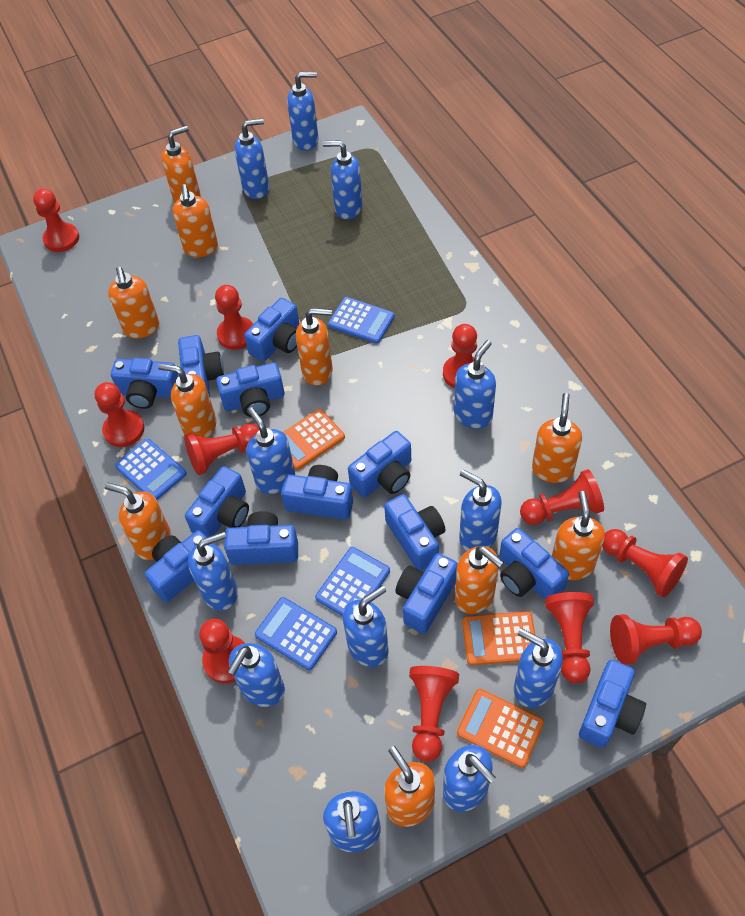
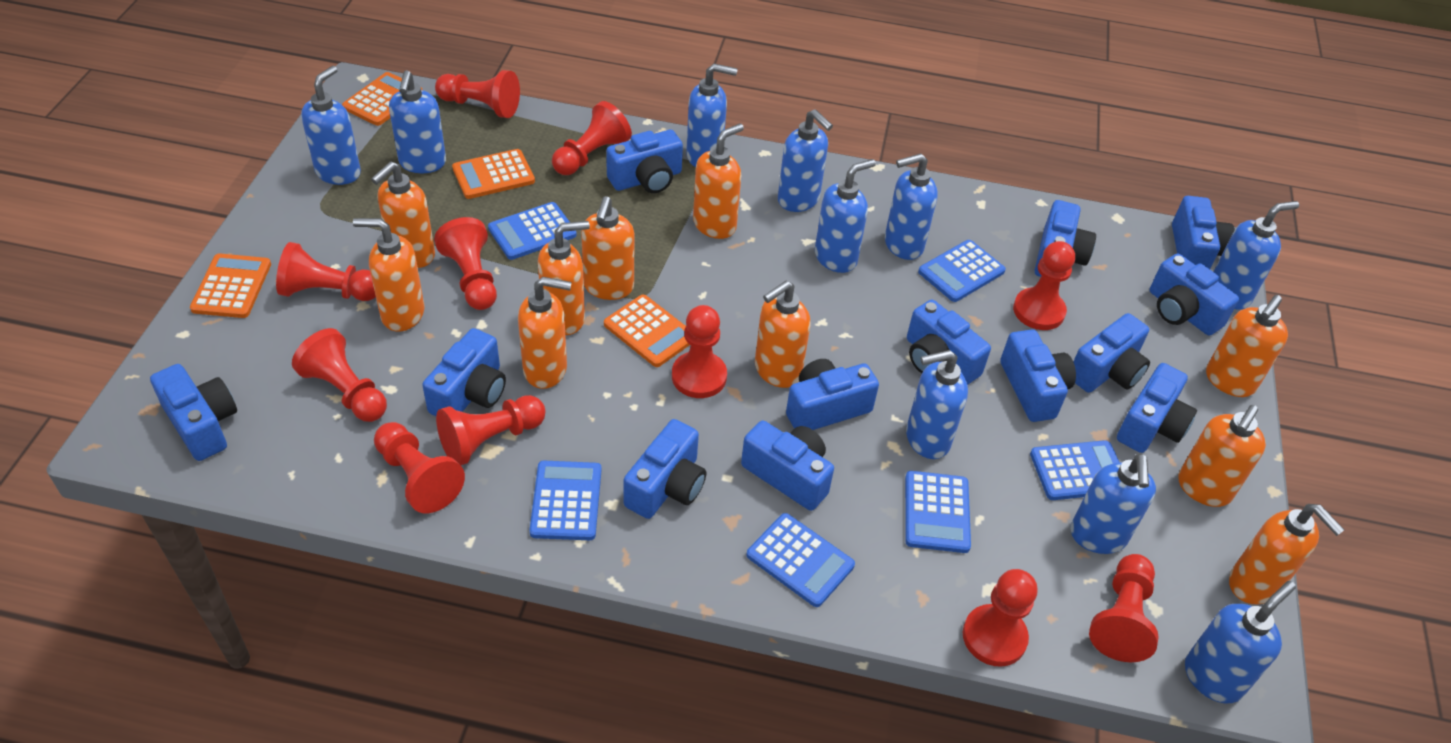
blue calculator: 4 -> 6
blue soap dispenser: 12 -> 10
orange calculator: 3 -> 4

